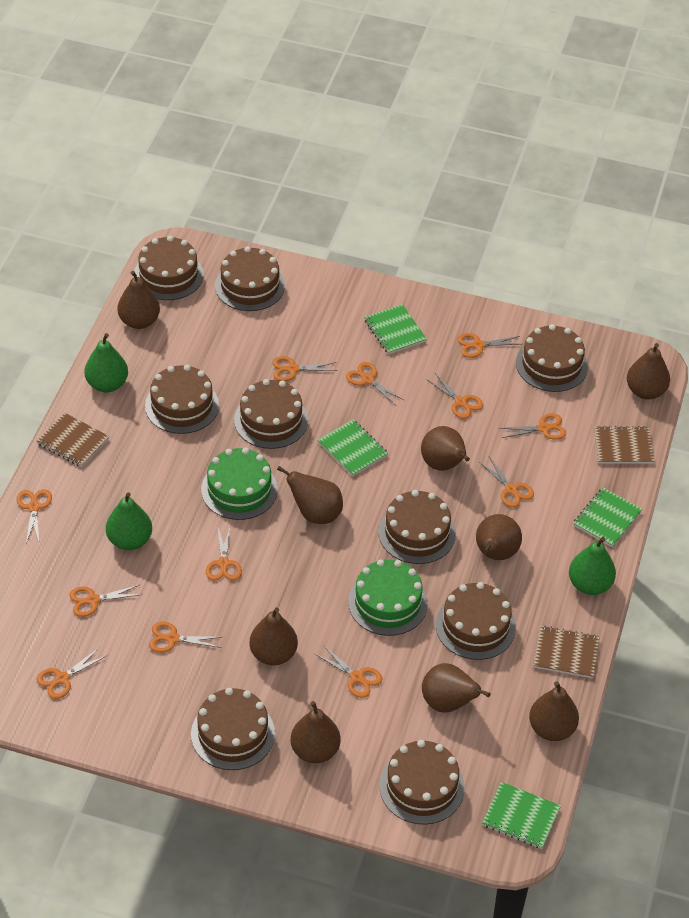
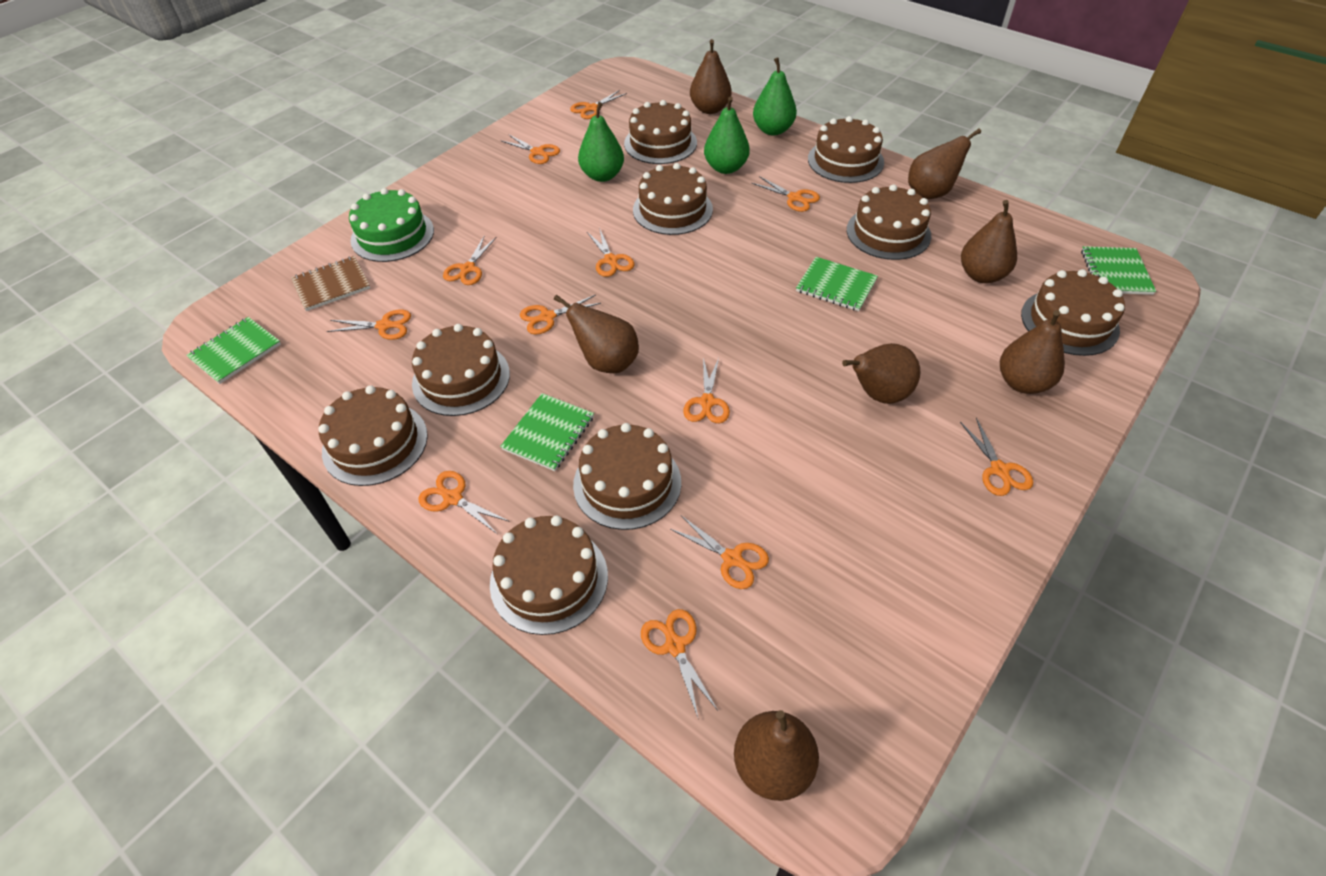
brown notebook: 3 -> 1
brown pear: 9 -> 7
green cake: 2 -> 1

